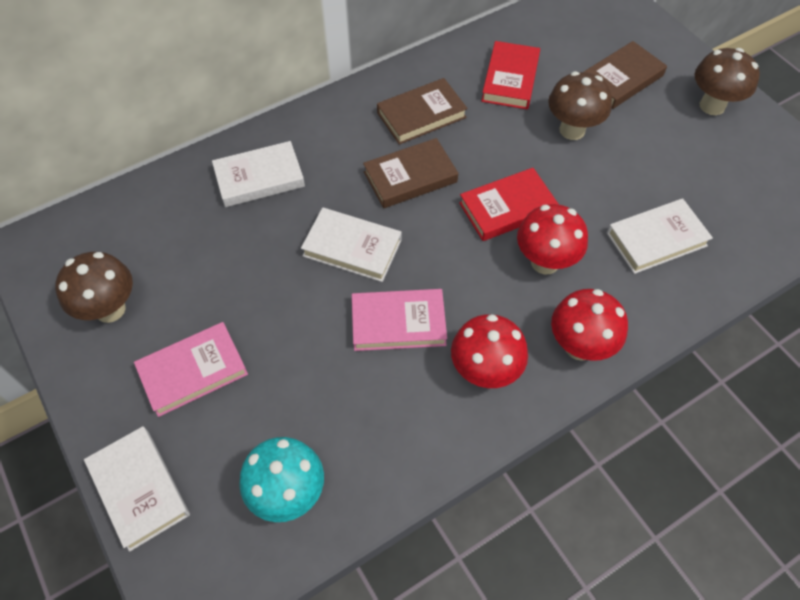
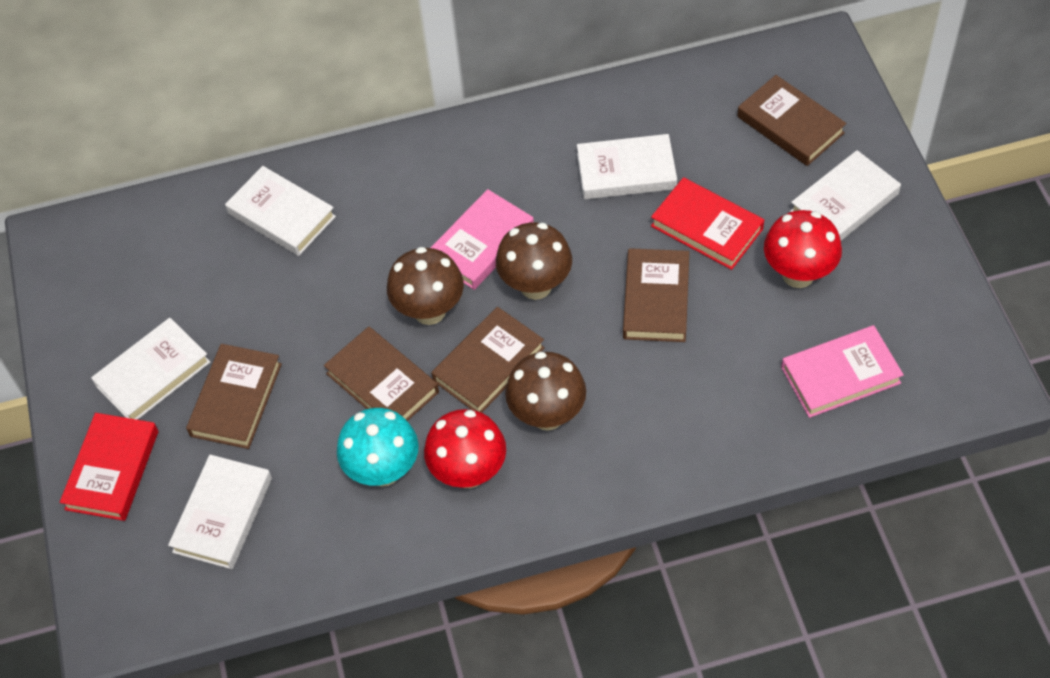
brown book: 3 -> 5
red mushroom: 3 -> 2
white book: 4 -> 5

